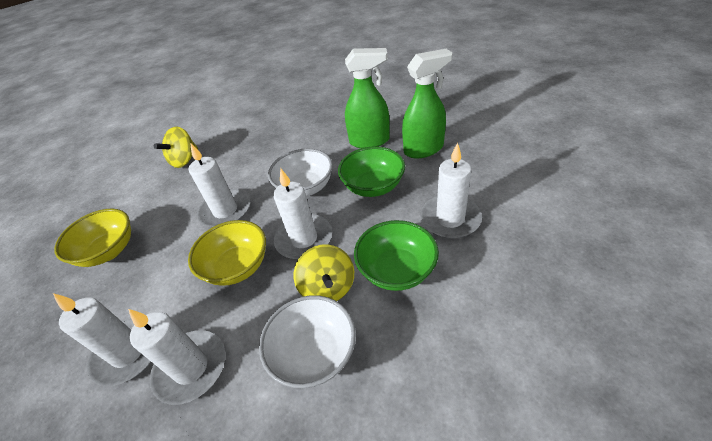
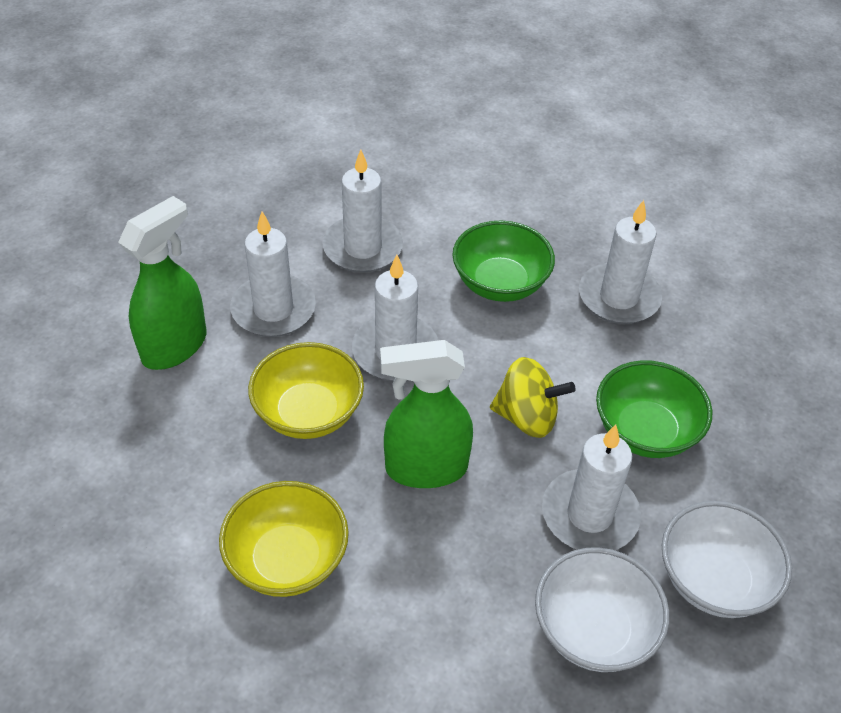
yellow spinning top: 2 -> 1

